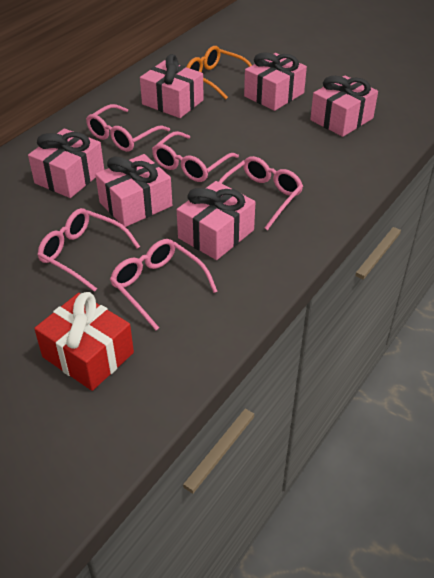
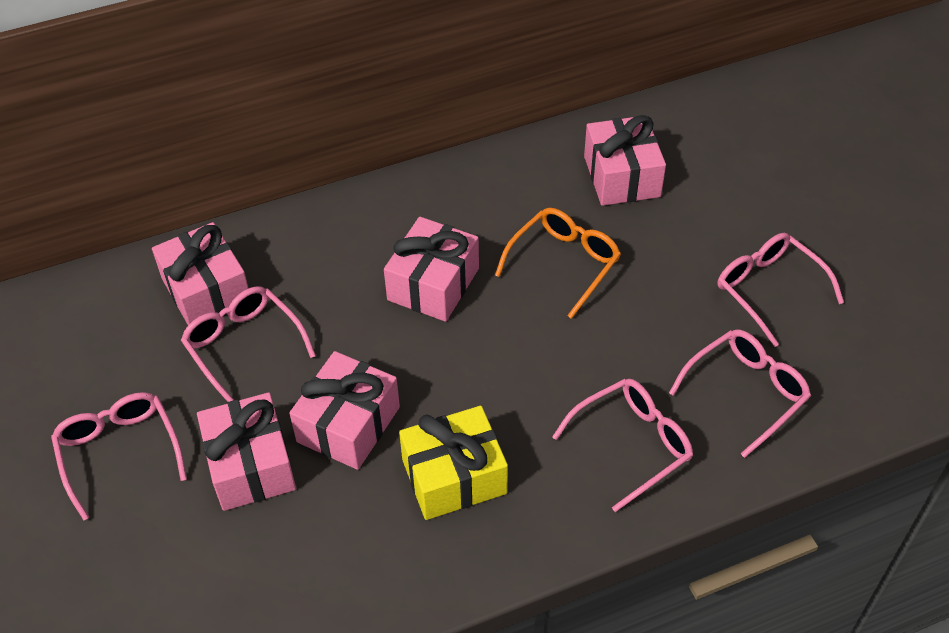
pink gift: 6 -> 5
red gift: 1 -> 0
yellow gift: 0 -> 1

